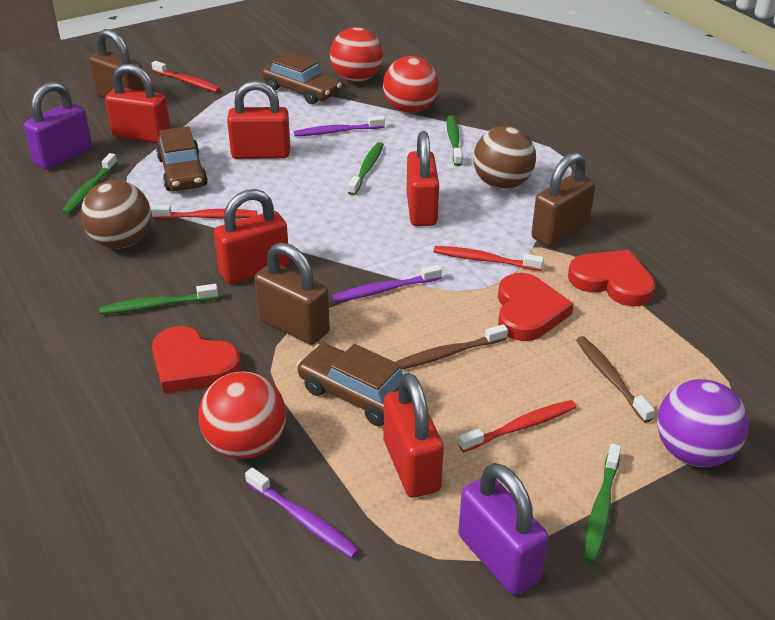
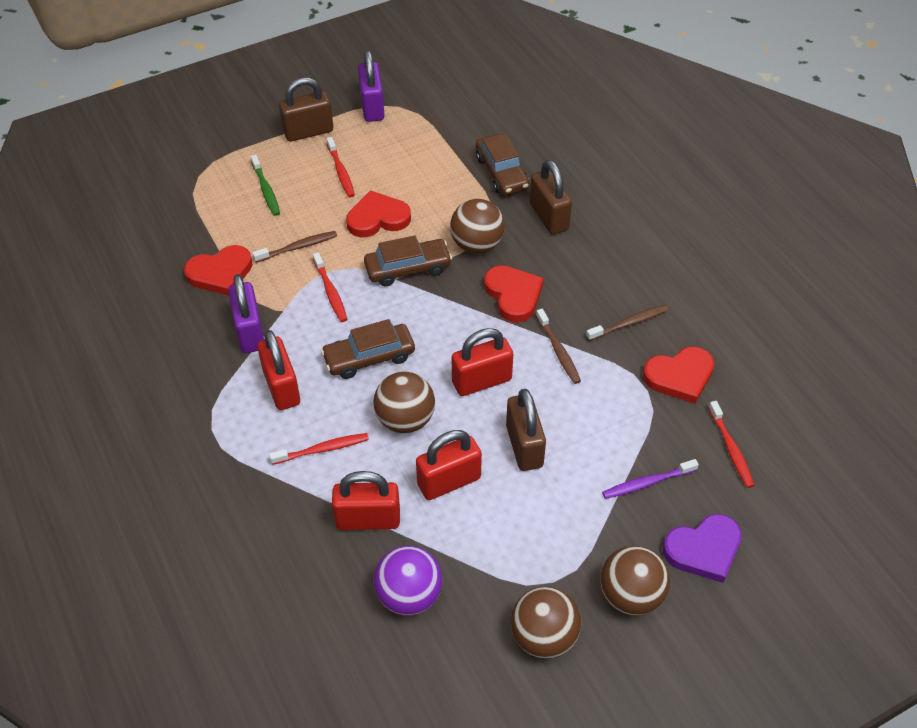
brown ball: 2 -> 4
brown toothbrush: 2 -> 3
green toothbrush: 5 -> 1
purple heart: 0 -> 1
purple toothbrush: 3 -> 1
red ball: 3 -> 0
red heart: 3 -> 4
red padlock: 5 -> 4

